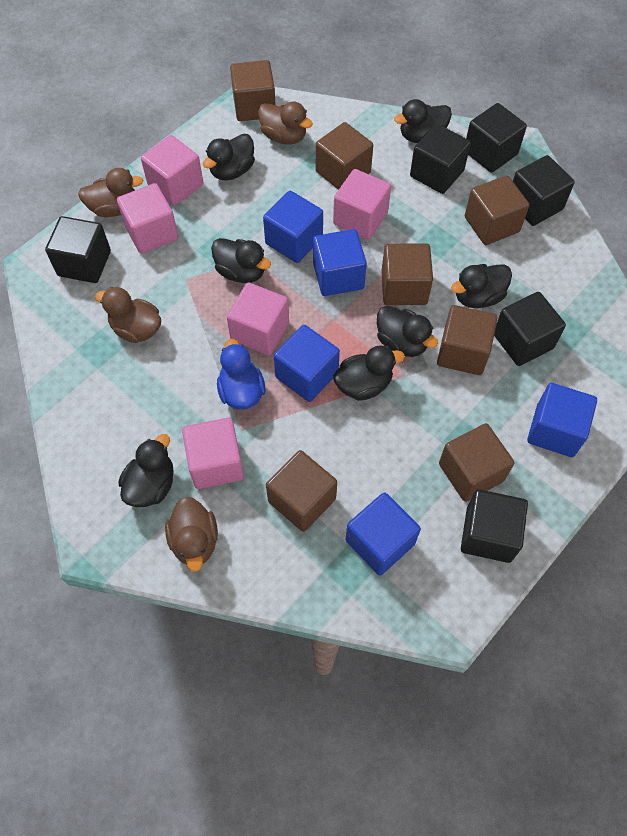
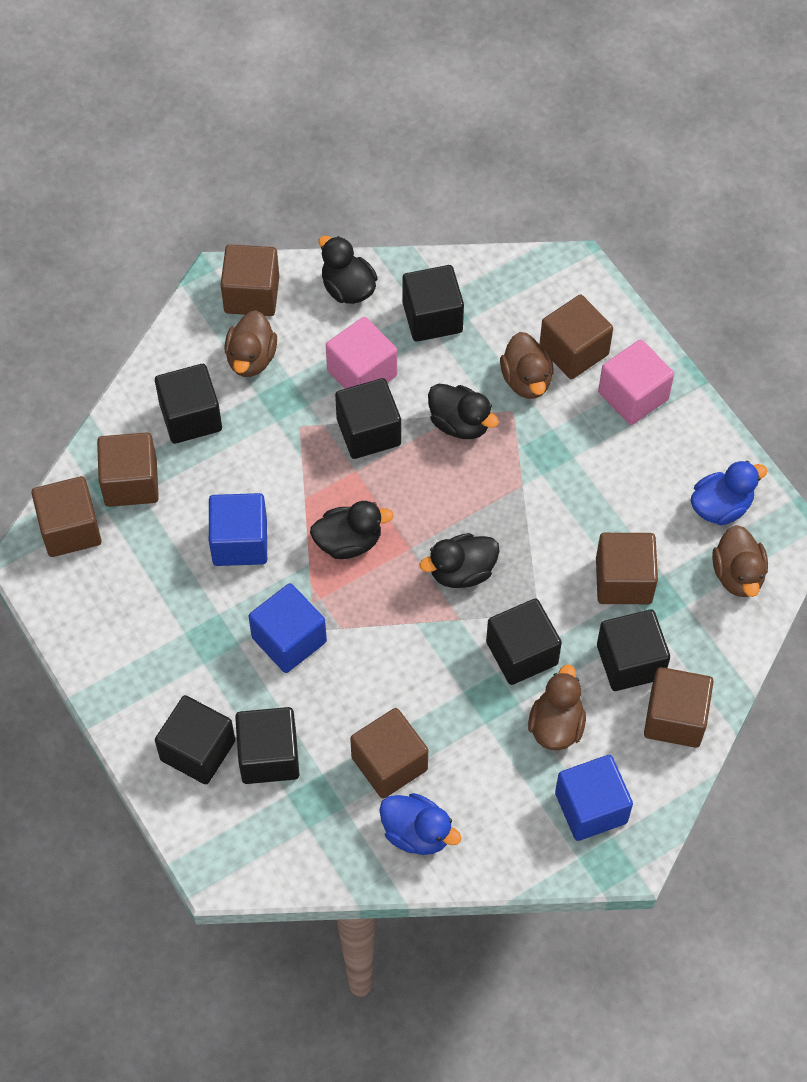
black cube: 6 -> 7
black duck: 7 -> 4
blue cube: 5 -> 3
blue duck: 1 -> 2
pink cube: 5 -> 2

